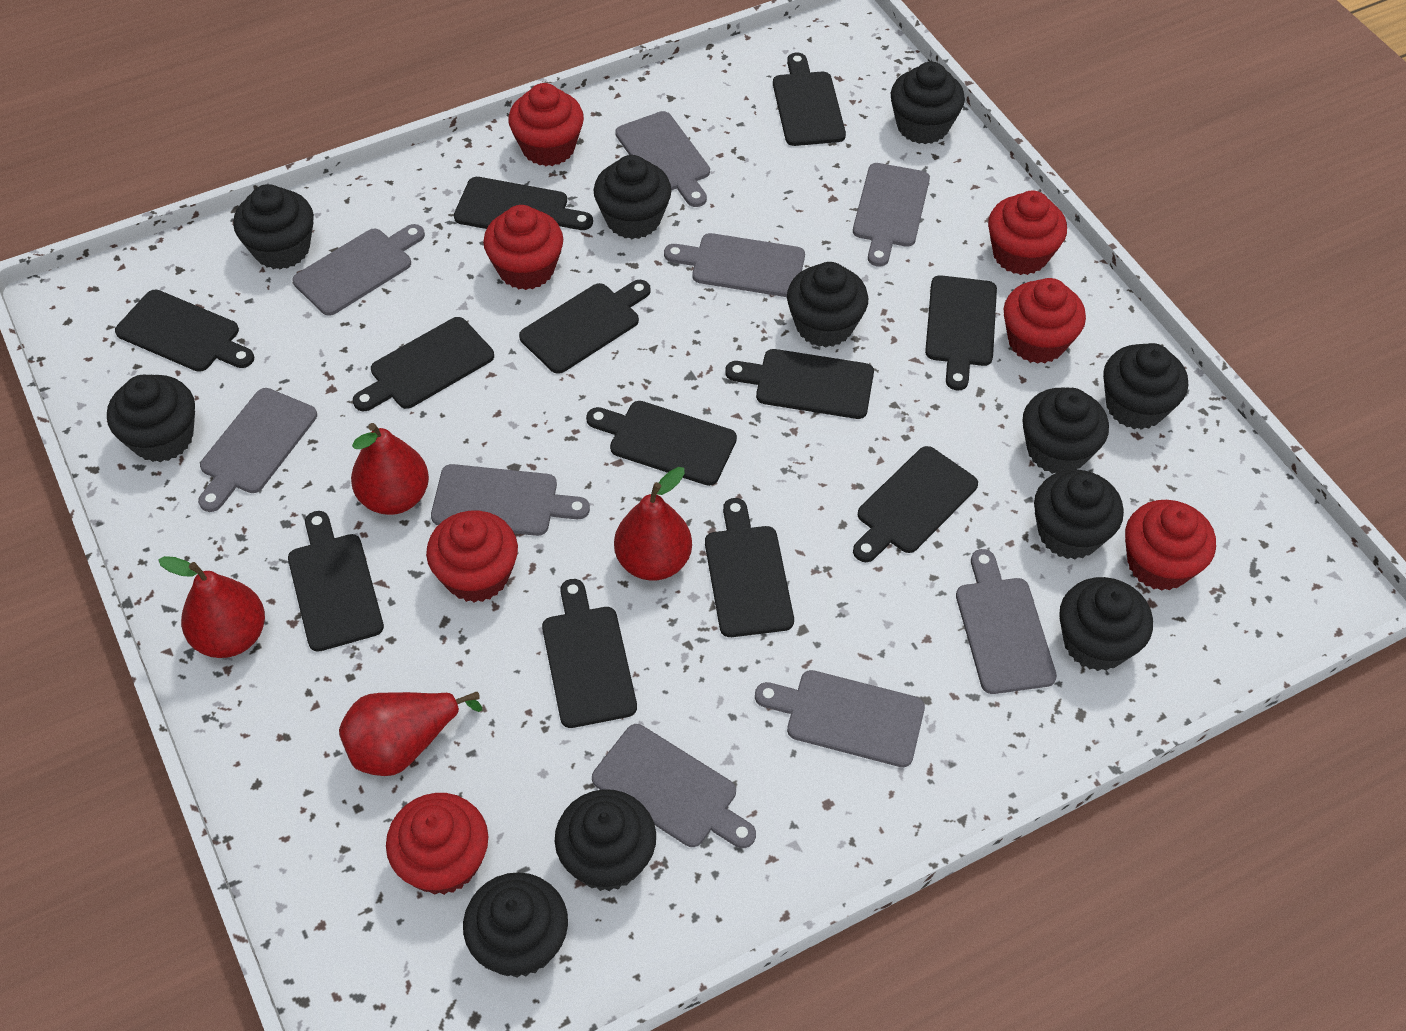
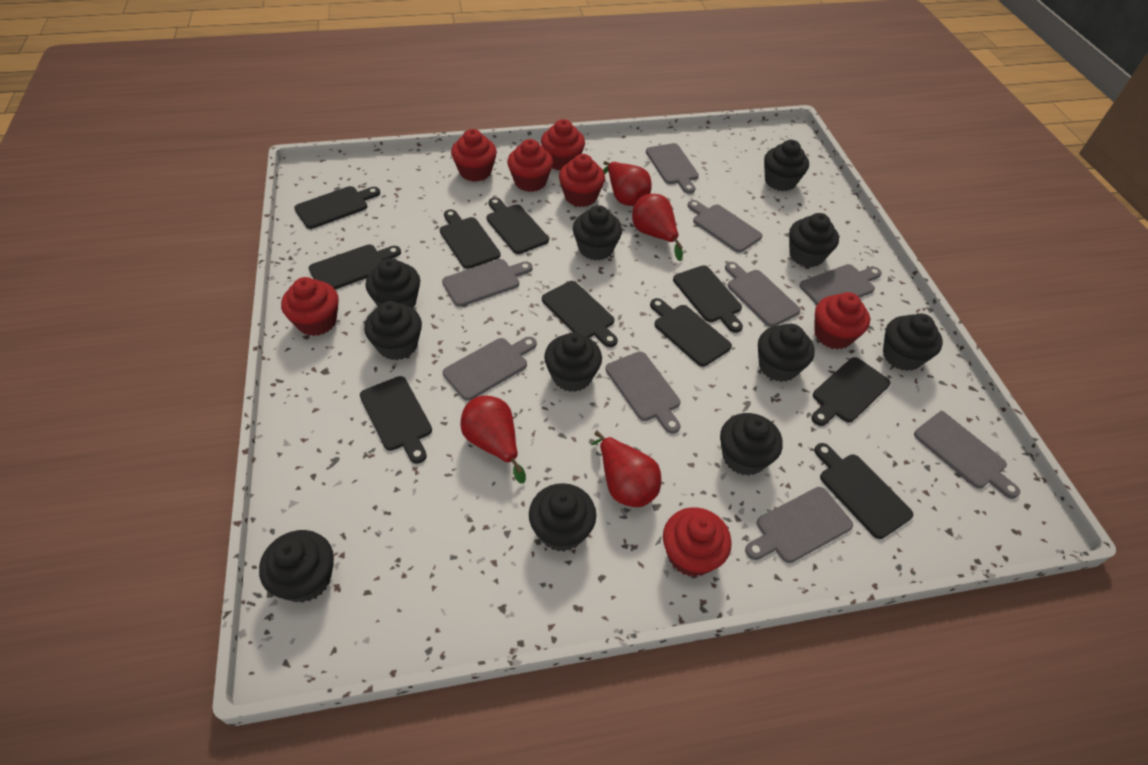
black cutting board: 12 -> 10

